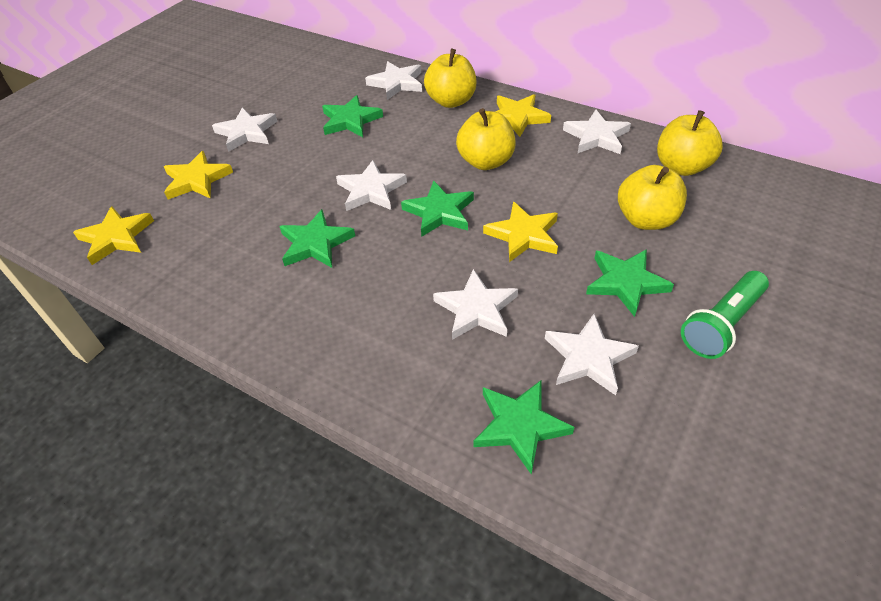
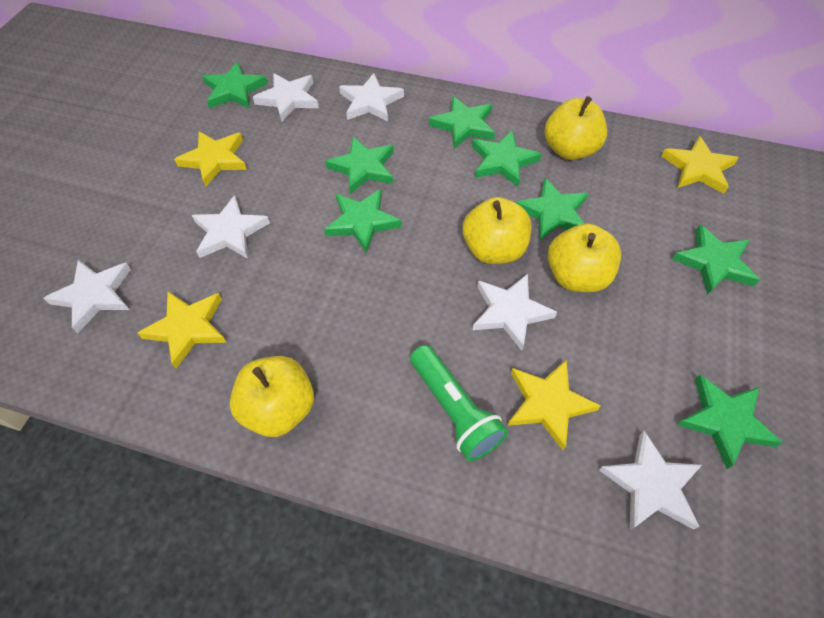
green star: 5 -> 8

